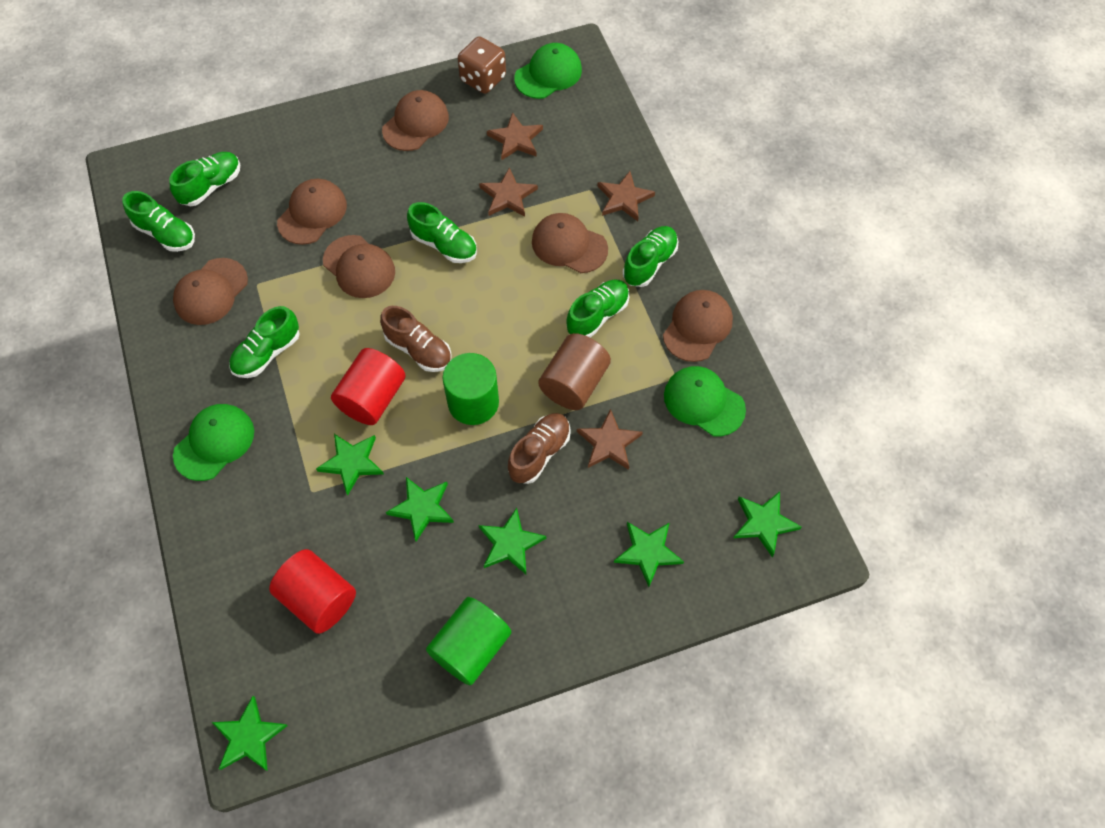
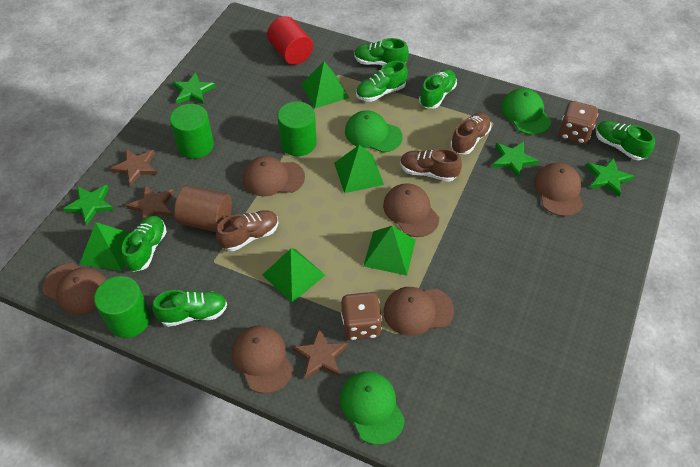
brown dice: 1 -> 2
brown shoe: 2 -> 3
brown star: 4 -> 3
green cylinder: 2 -> 3
green pyramid: 0 -> 5
green star: 6 -> 4
red cylinder: 2 -> 1

